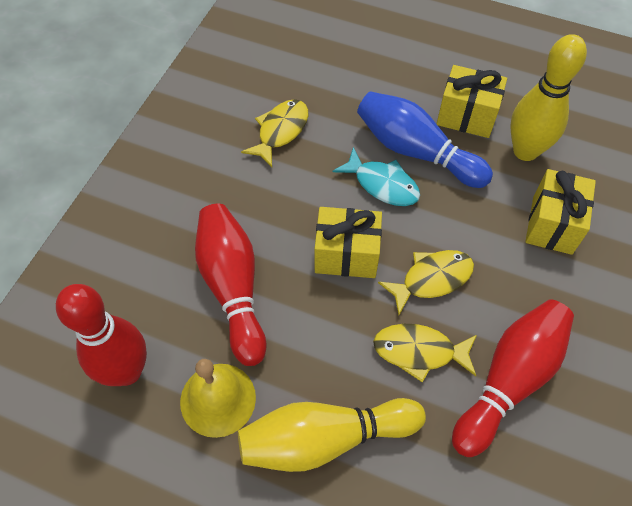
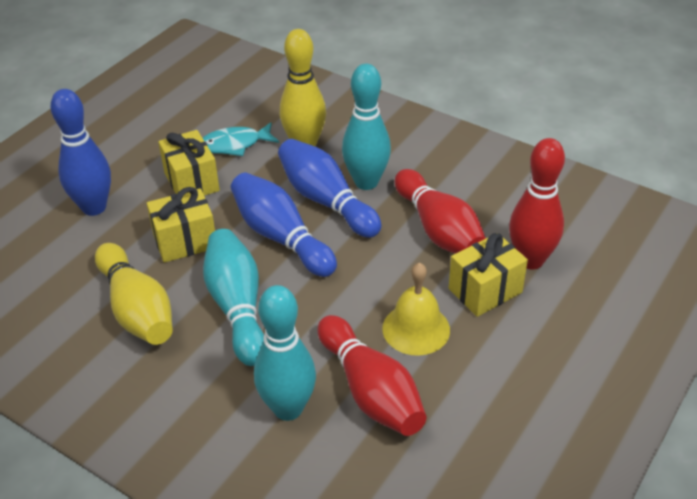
blue bowling pin: 1 -> 3
turquoise bowling pin: 0 -> 3
yellow fish: 3 -> 0

